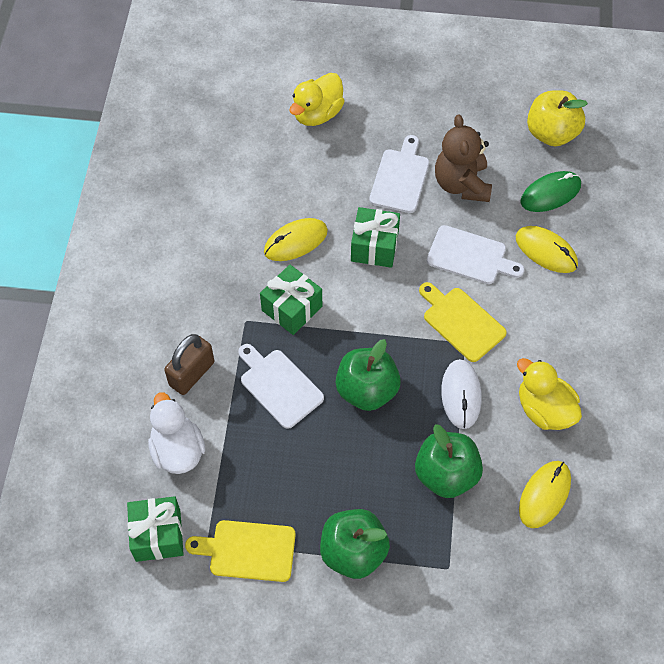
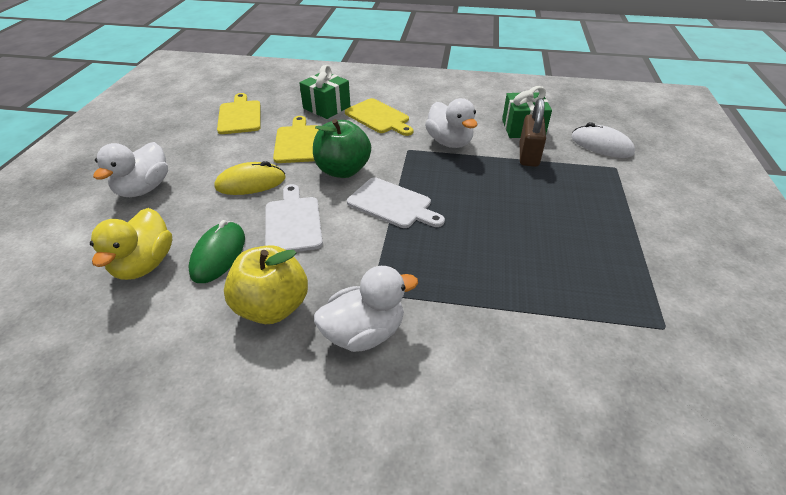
brown teddy bear: 1 -> 0
green apple: 3 -> 1
green gift: 3 -> 2
white cutting board: 3 -> 2
white duck: 1 -> 3
yellow cutting board: 2 -> 3
yellow duck: 2 -> 1
yellow mouse: 3 -> 1

